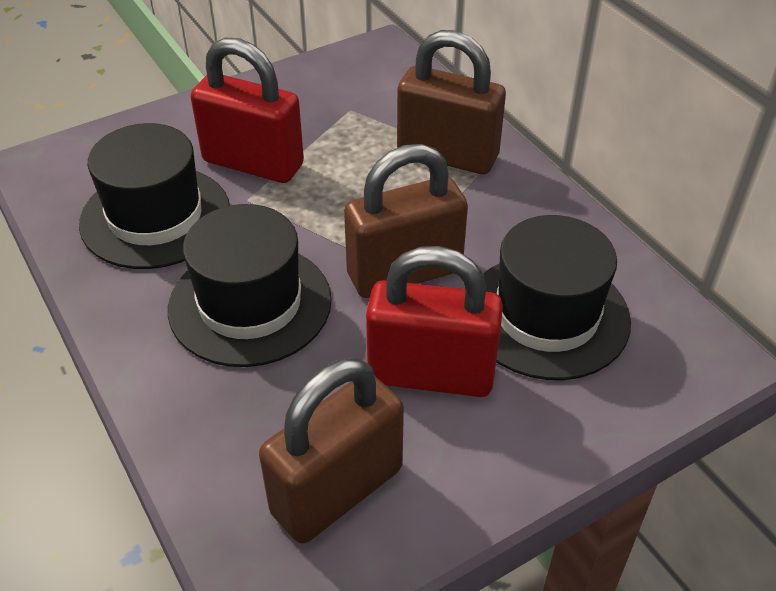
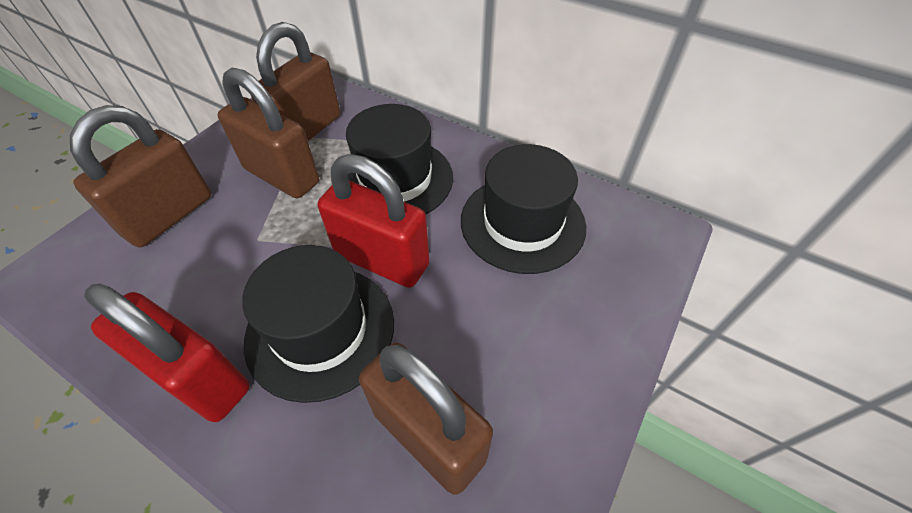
brown padlock: 3 -> 4

